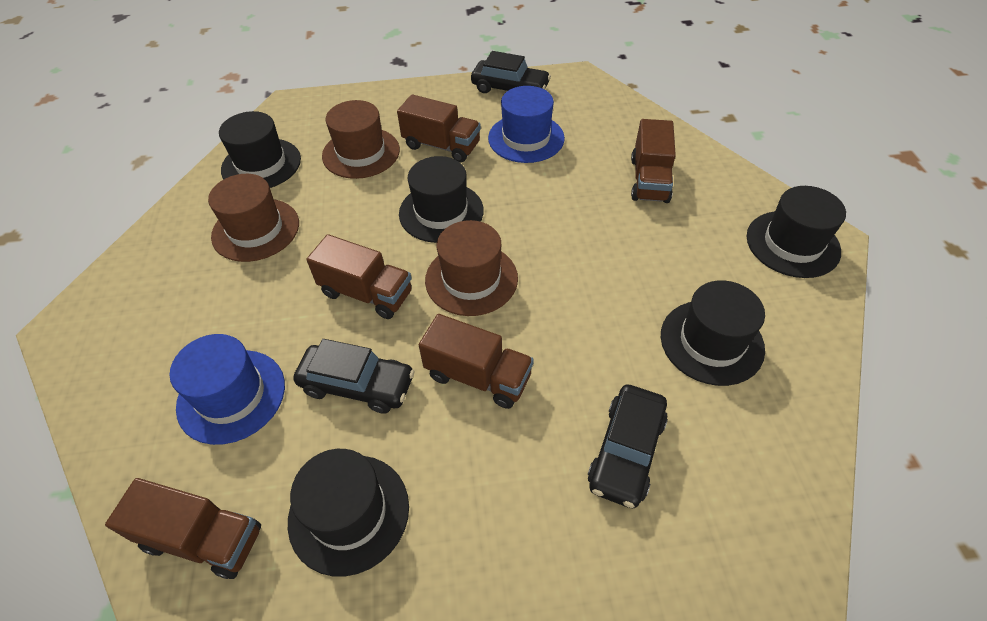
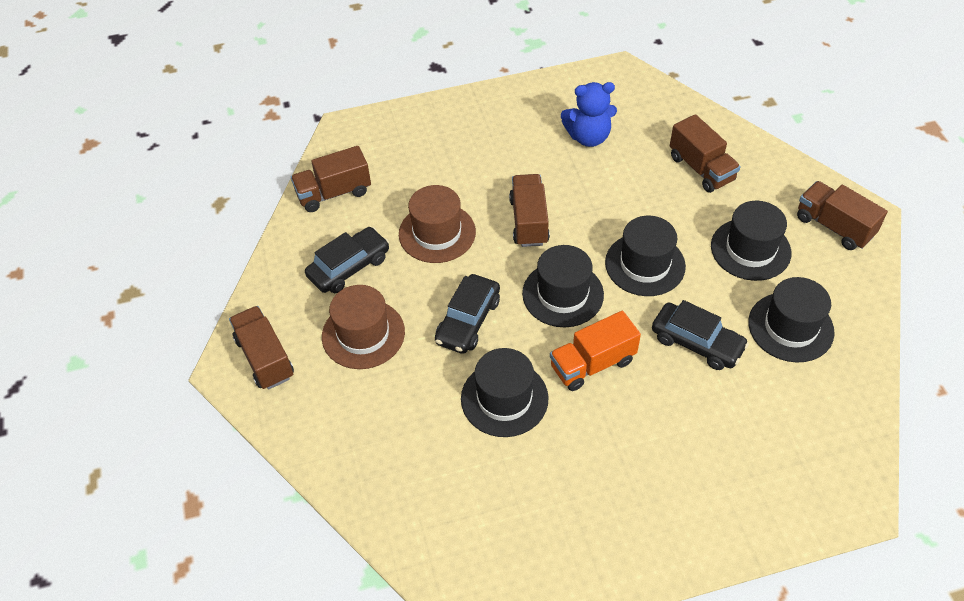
blue hat: 2 -> 0
blue teddy bear: 0 -> 1
brown hat: 3 -> 2
orange truck: 0 -> 1

